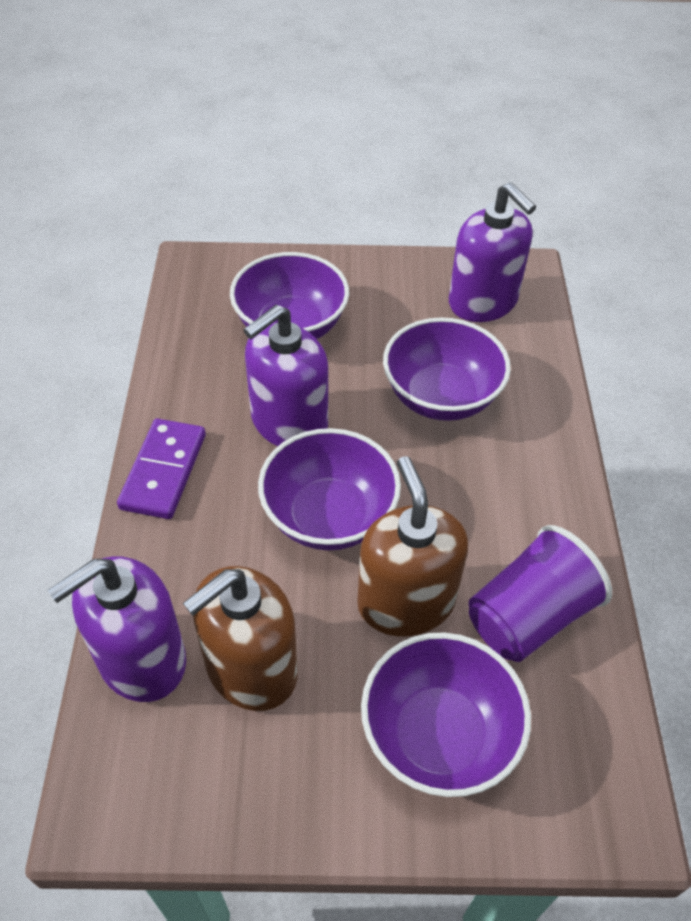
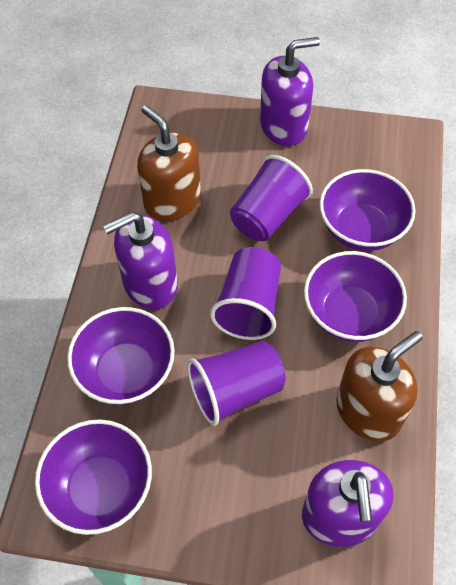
purple cup: 1 -> 3
purple domino: 1 -> 0

